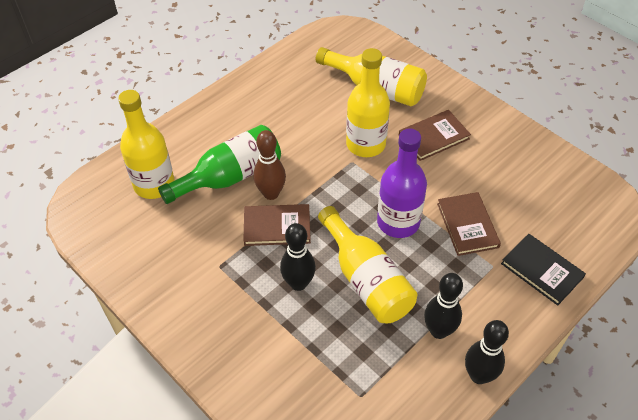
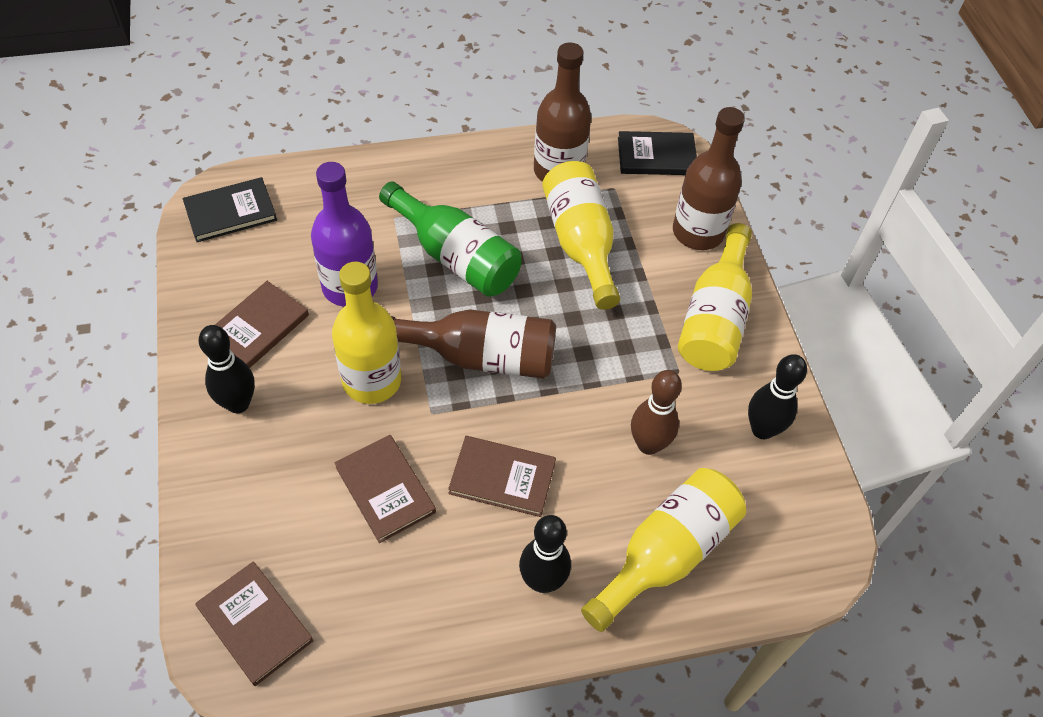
black book: 1 -> 2
brown book: 3 -> 4
brown bottle: 0 -> 3

